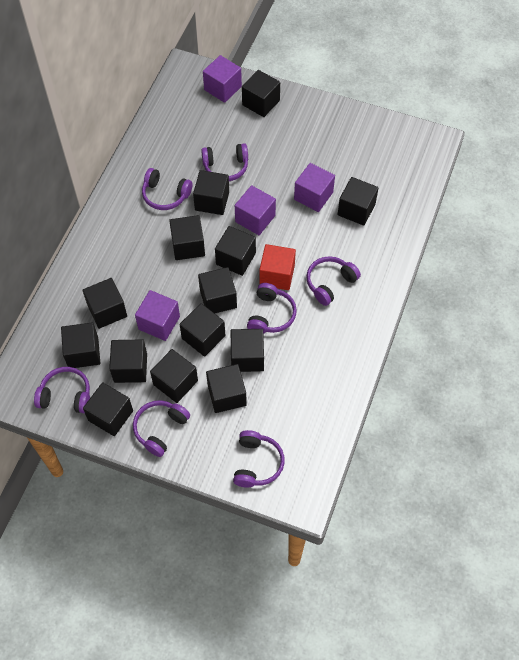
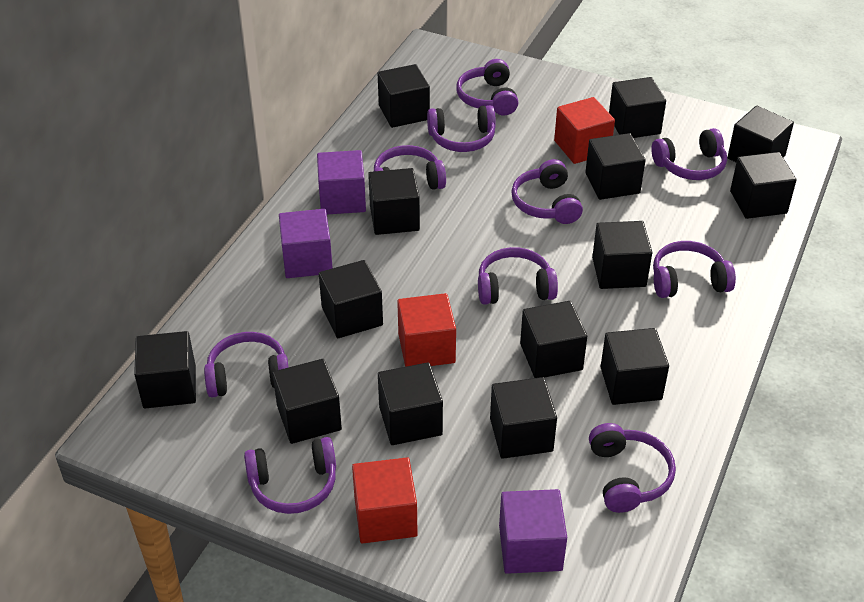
purple cube: 4 -> 3
purple headphones: 7 -> 10
red cube: 1 -> 3

